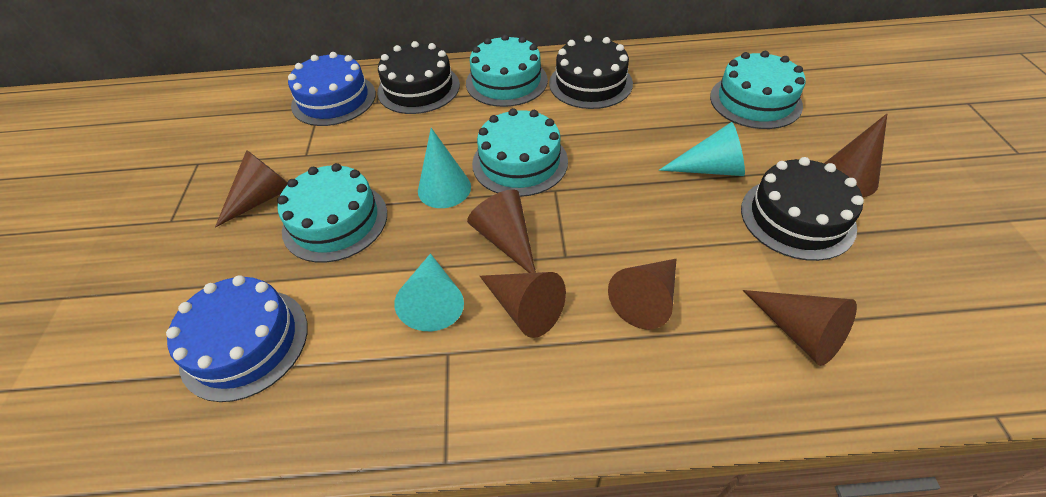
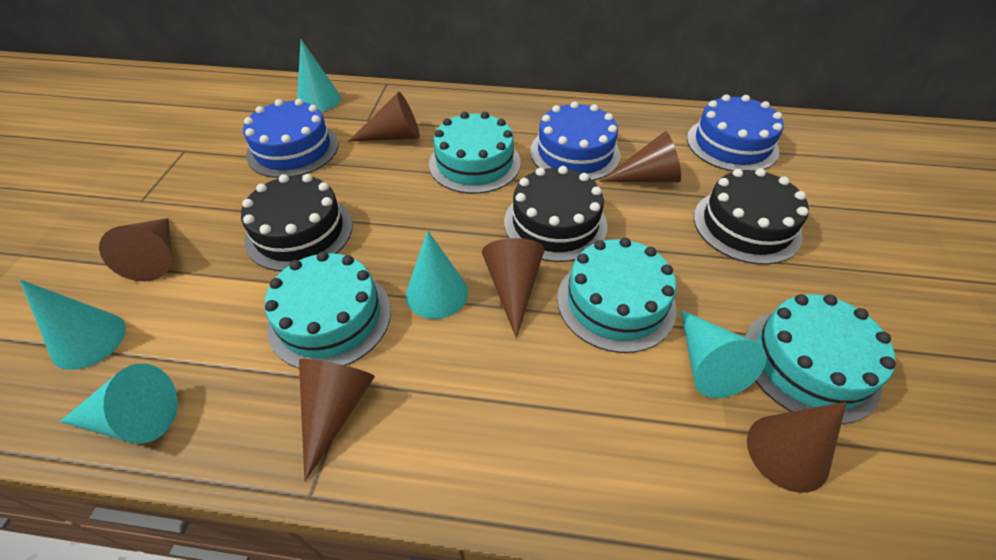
blue cake: 2 -> 3
turquoise cone: 3 -> 5

